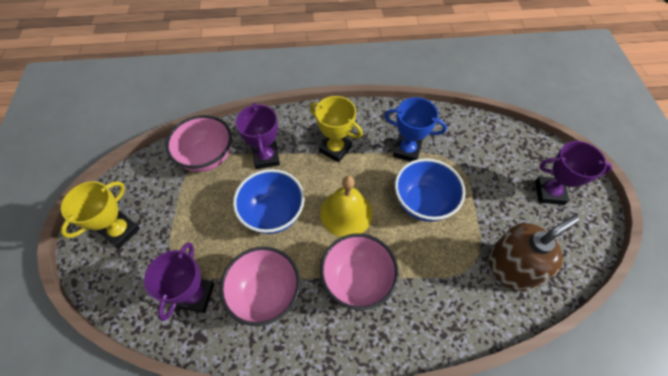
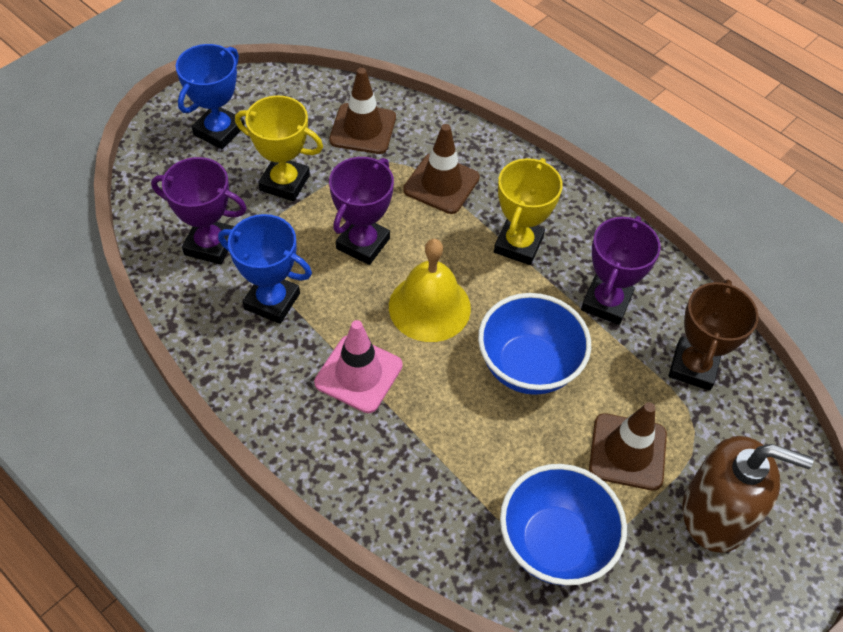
blue trophy: 1 -> 2
brown traffic cone: 0 -> 3
brown trophy: 0 -> 1
pink bowl: 3 -> 0
pink traffic cone: 0 -> 1

